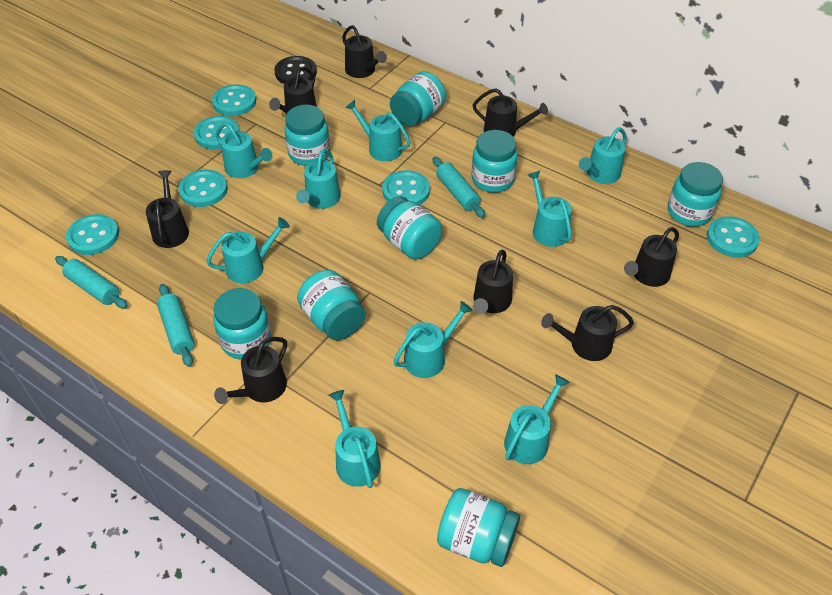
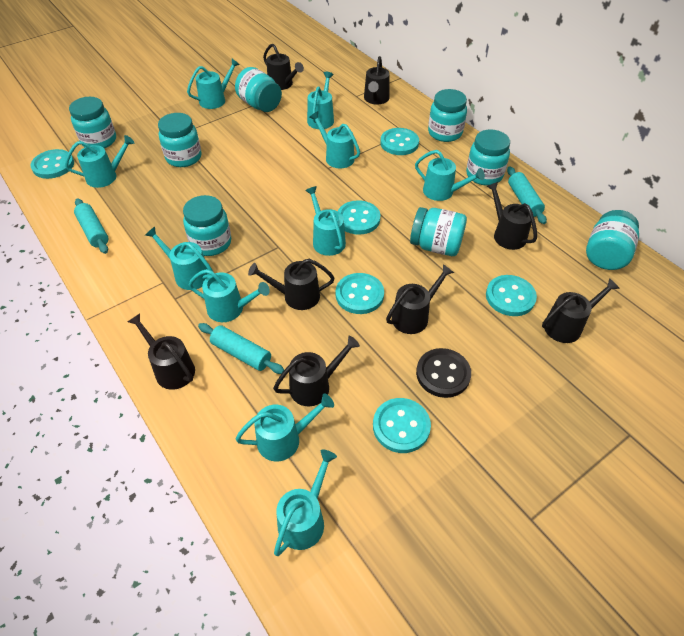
turquoise watering can: 9 -> 10

